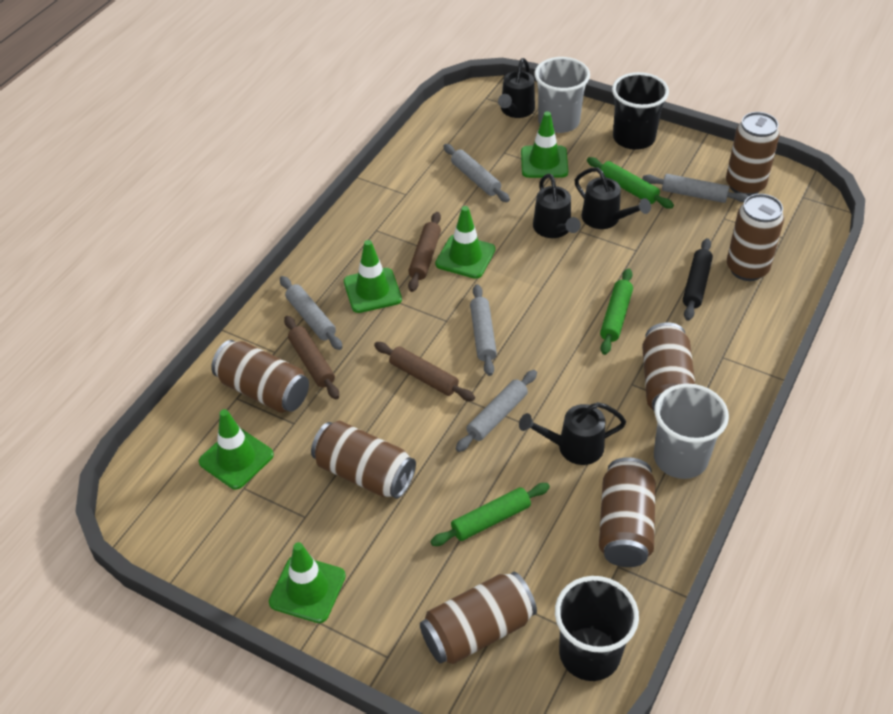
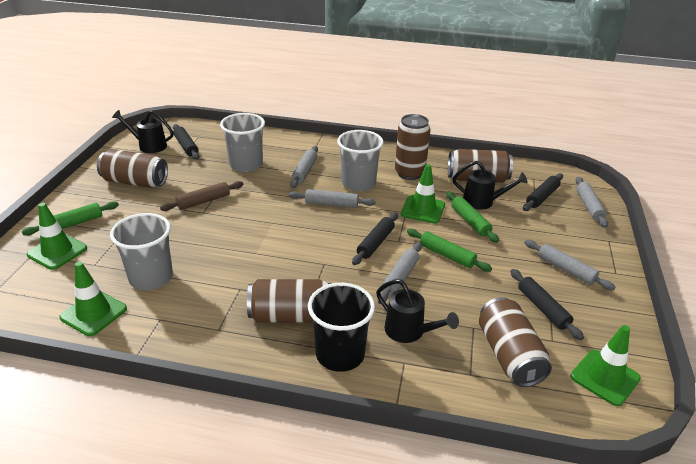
black cup: 2 -> 1
black rolling pin: 1 -> 4
black watering can: 4 -> 3
brown can: 7 -> 5
brown rolling pin: 3 -> 1
green traffic cone: 5 -> 4
grey cup: 2 -> 3

